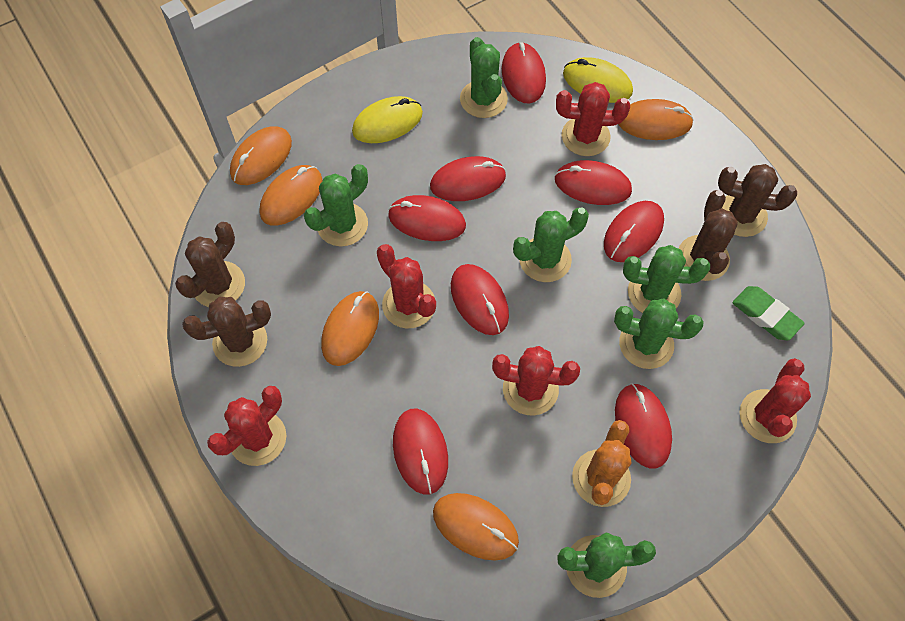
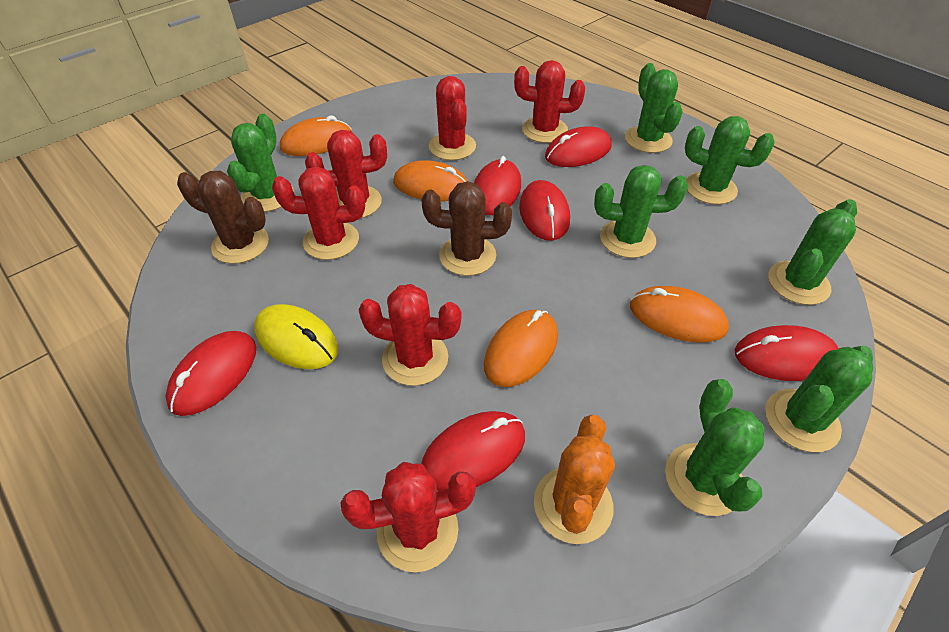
brown cactus: 4 -> 2
green cactus: 6 -> 7
green eraser: 1 -> 0
orange mouse: 5 -> 4
red cactus: 5 -> 6
red mouse: 8 -> 6
yellow mouse: 2 -> 1

